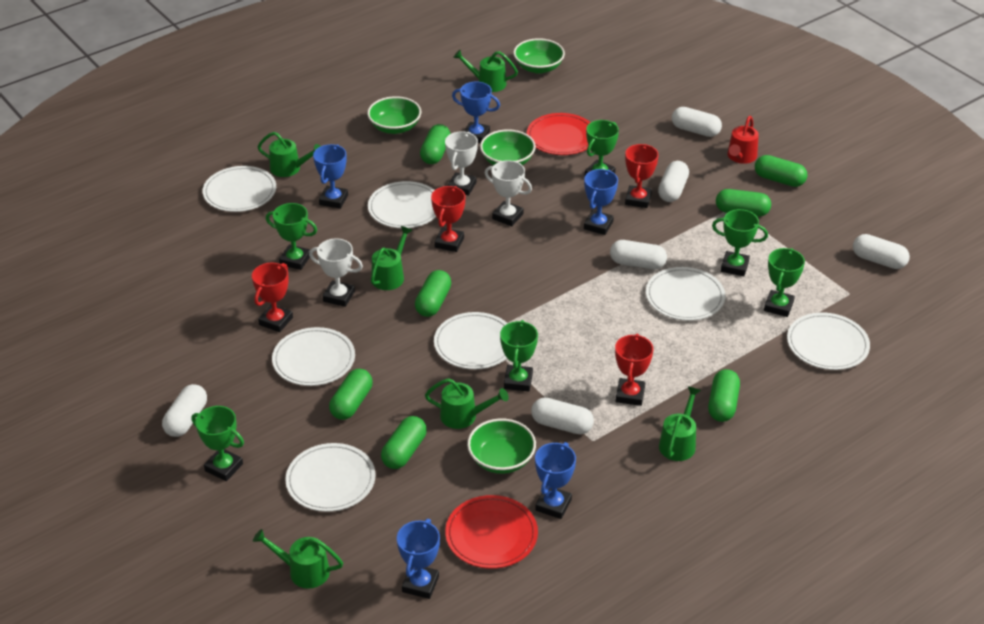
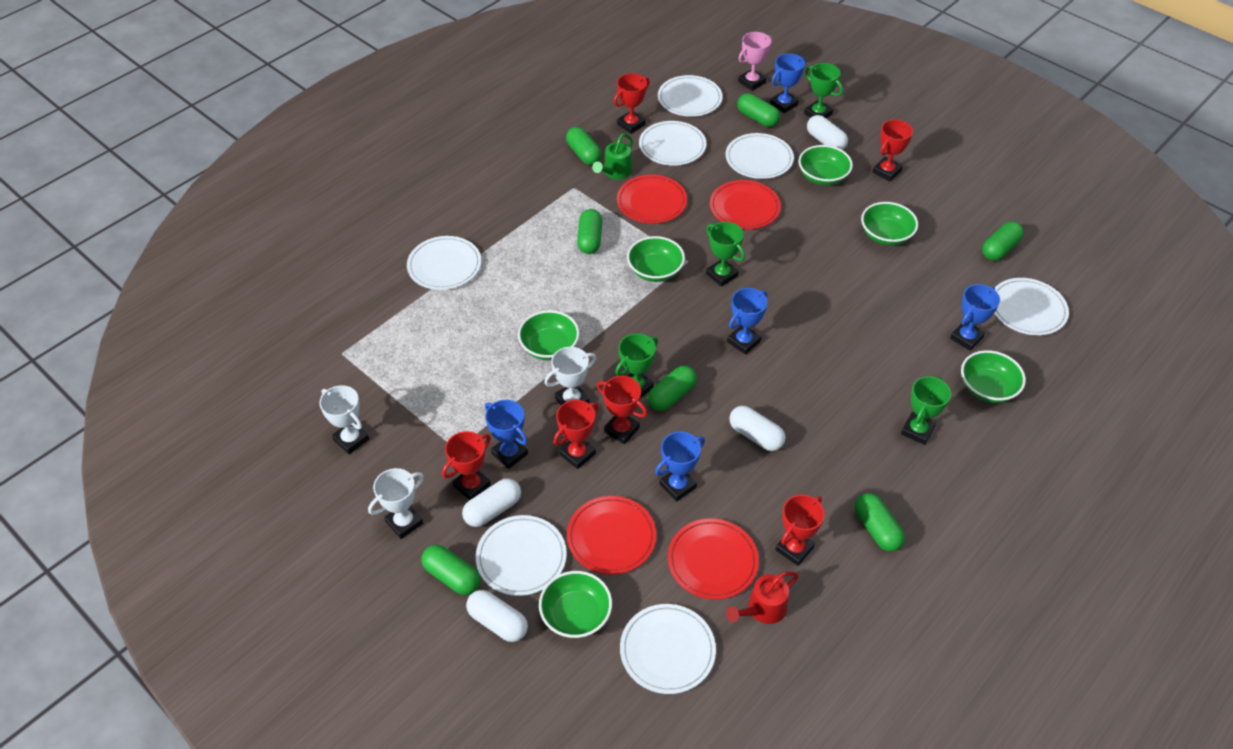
green bowl: 4 -> 6
green trophy: 6 -> 4
green watering can: 6 -> 1
pink trophy: 0 -> 1
red plate: 2 -> 4
red trophy: 4 -> 6
white capsule: 6 -> 4

